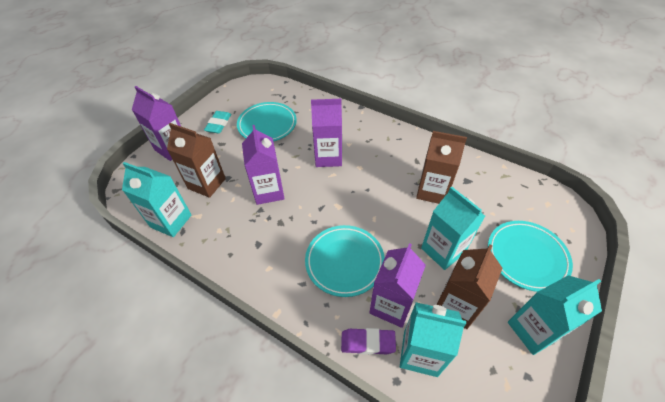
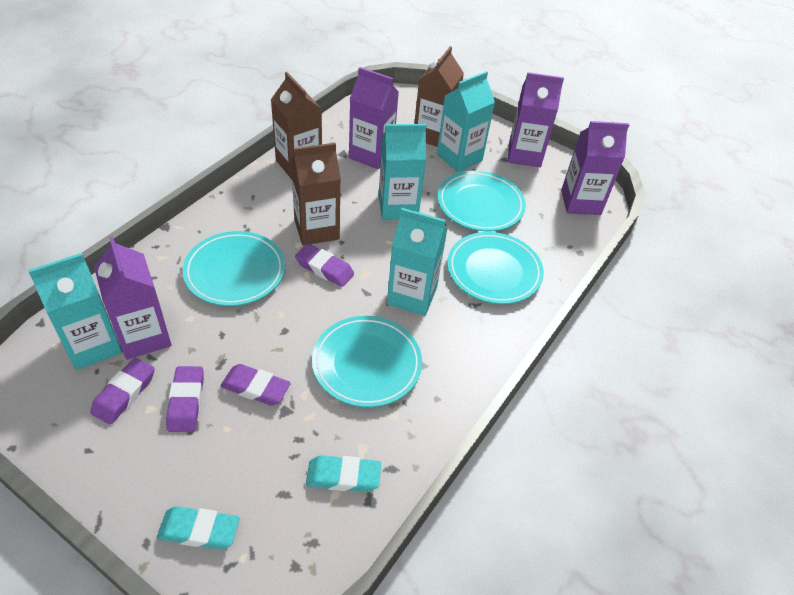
purple eraser: 1 -> 4
turquoise eraser: 1 -> 2
turquoise plate: 3 -> 4

